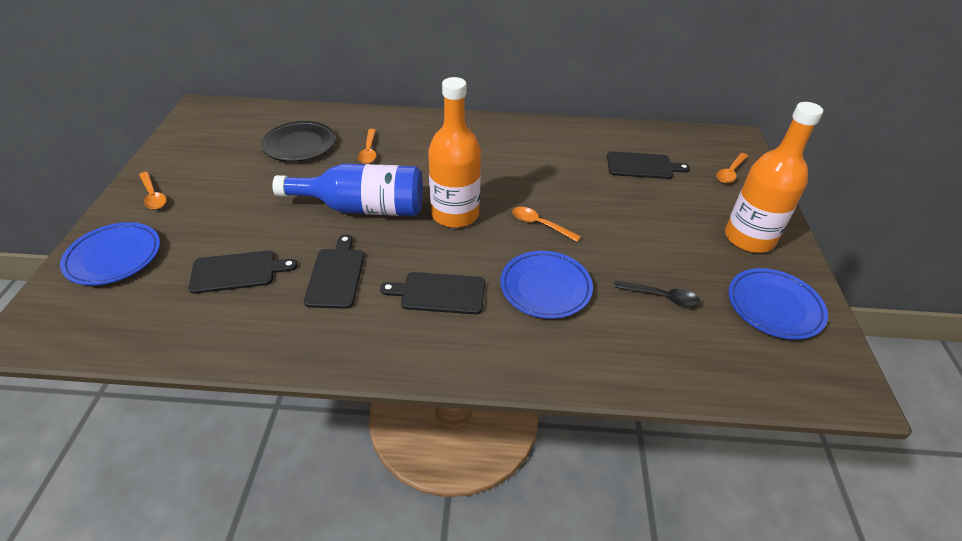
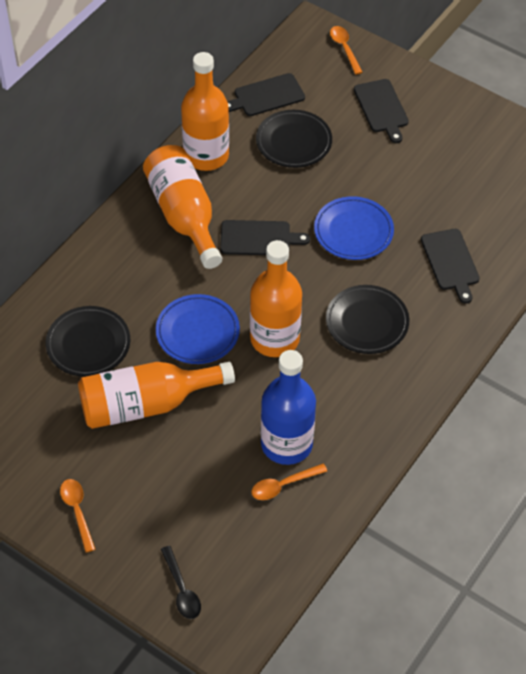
black plate: 1 -> 3
blue plate: 3 -> 2
orange bottle: 2 -> 4
orange spoon: 4 -> 3

